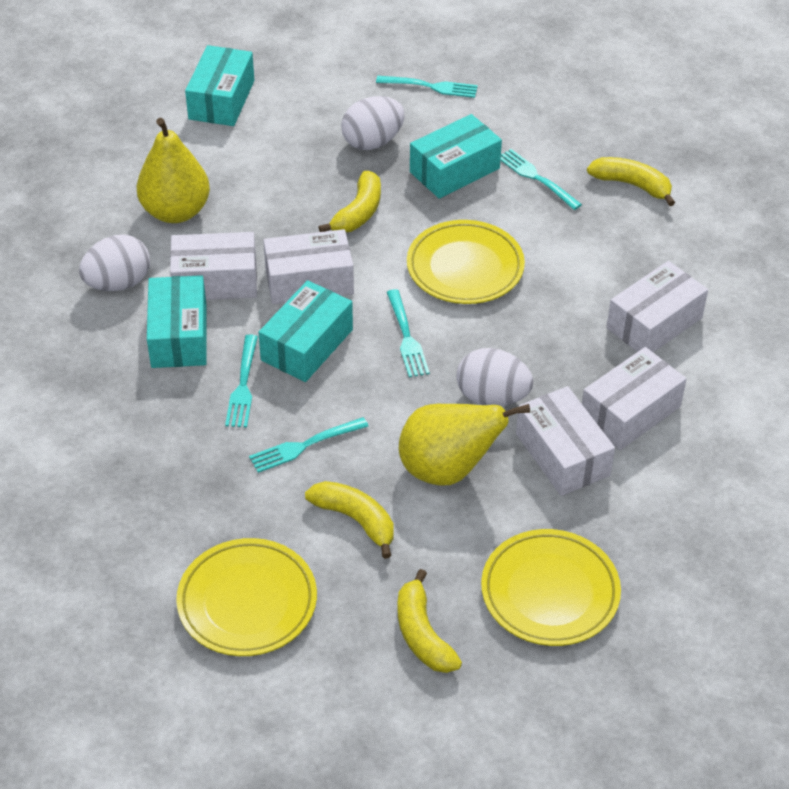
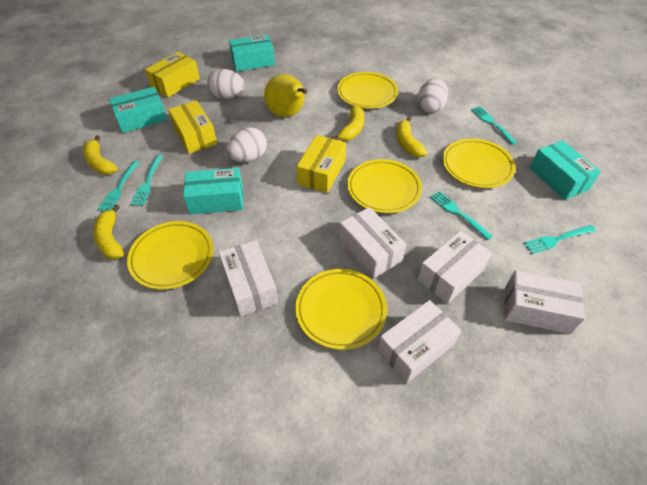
yellow box: 0 -> 3
yellow pear: 2 -> 1
yellow plate: 3 -> 5

